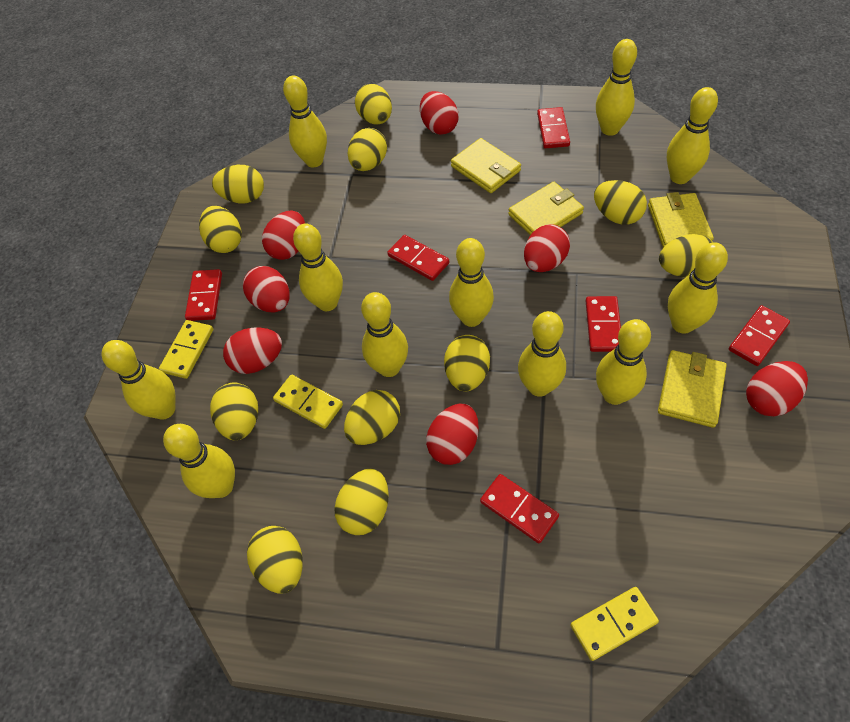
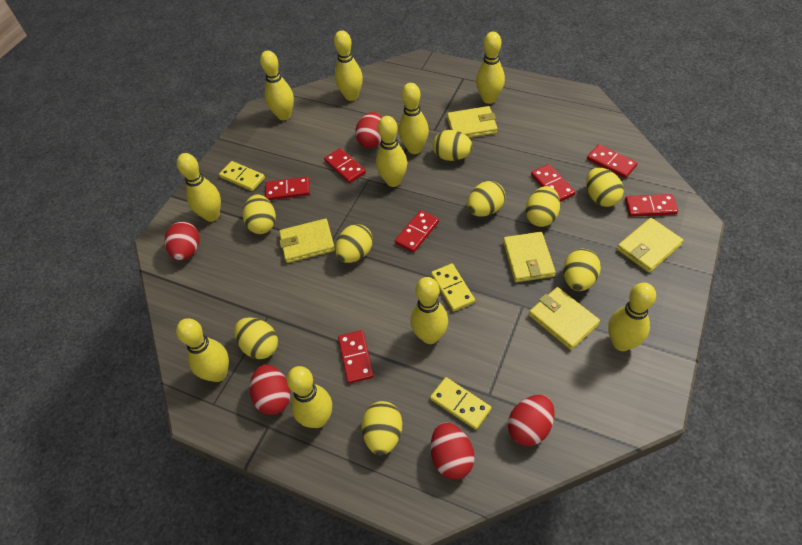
red domino: 6 -> 7
red egg: 7 -> 5
yellow bowling pin: 11 -> 10
yellow egg: 11 -> 9
yellow wallet: 4 -> 5

